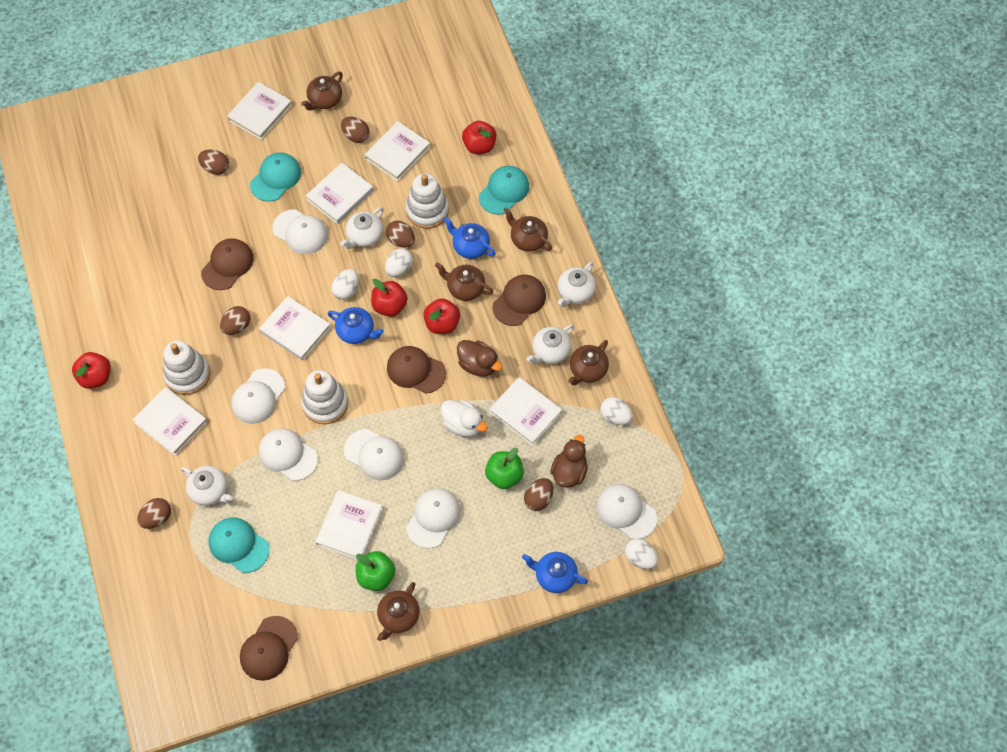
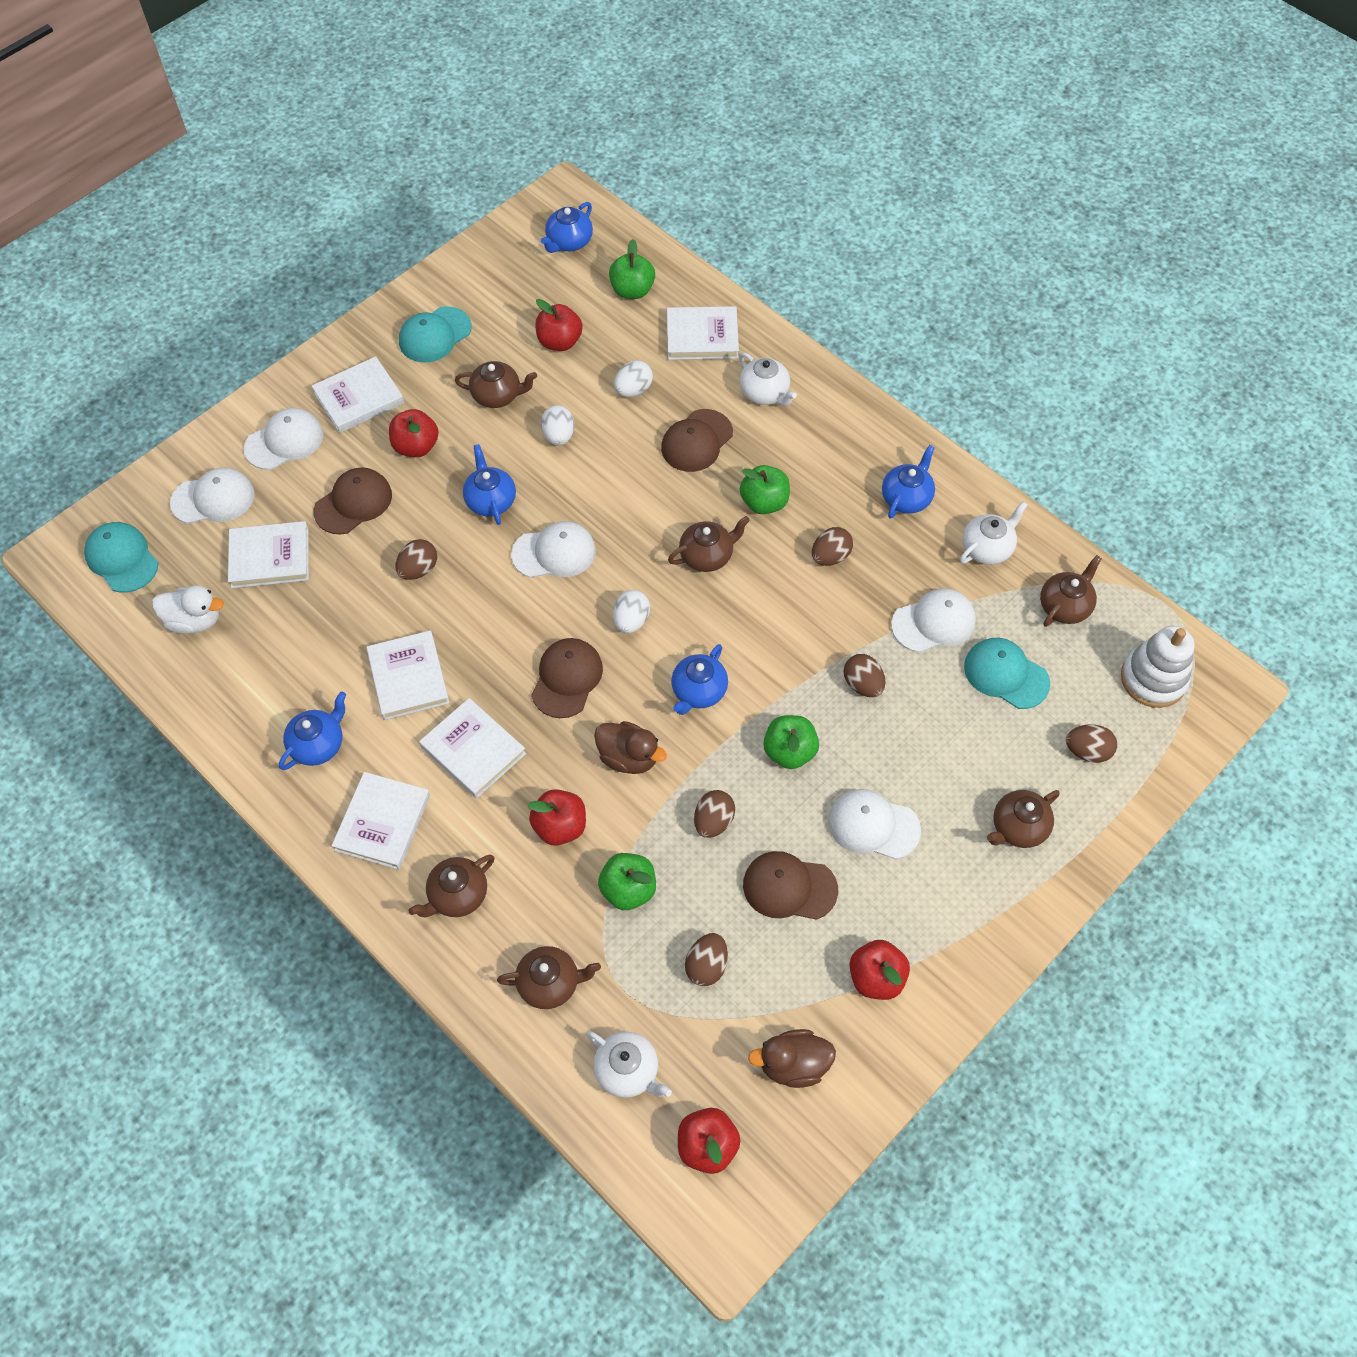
blue teapot: 3 -> 5
brown teapot: 5 -> 6
green apple: 2 -> 4
red apple: 4 -> 5
white book: 7 -> 6
white cap: 6 -> 5
white egg: 4 -> 3
white stacking toy: 3 -> 1
white teapot: 4 -> 3

